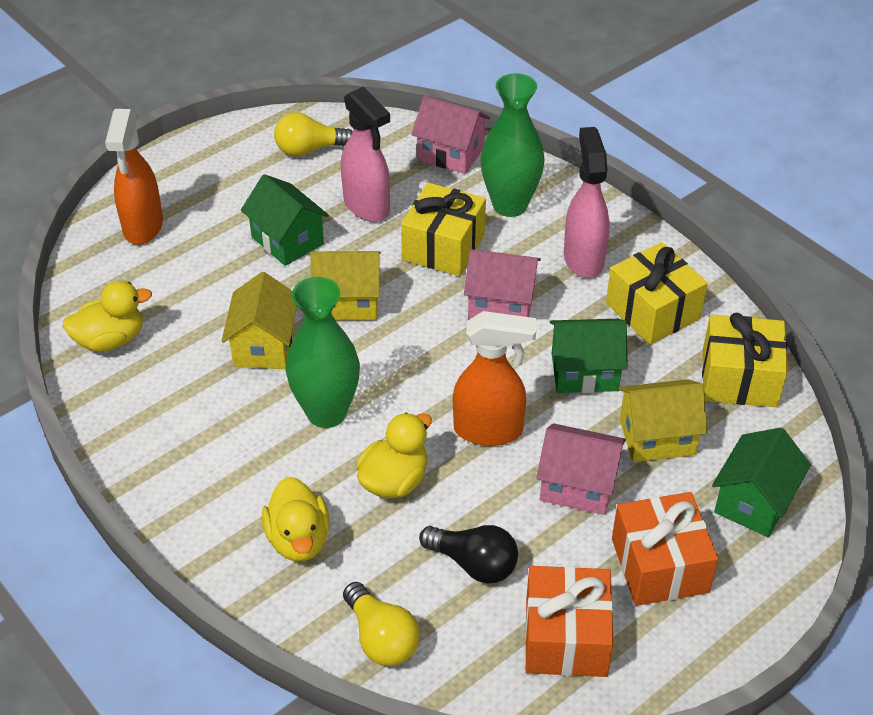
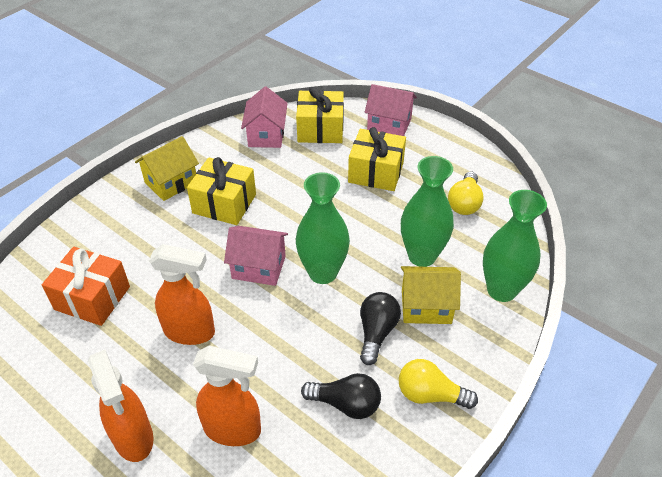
black light bulb: 1 -> 2
green house: 3 -> 0
green vase: 2 -> 3
orange gift: 2 -> 1
orange spray bottle: 2 -> 3
pink spray bottle: 2 -> 0
yellow duck: 3 -> 0
yellow house: 3 -> 2

